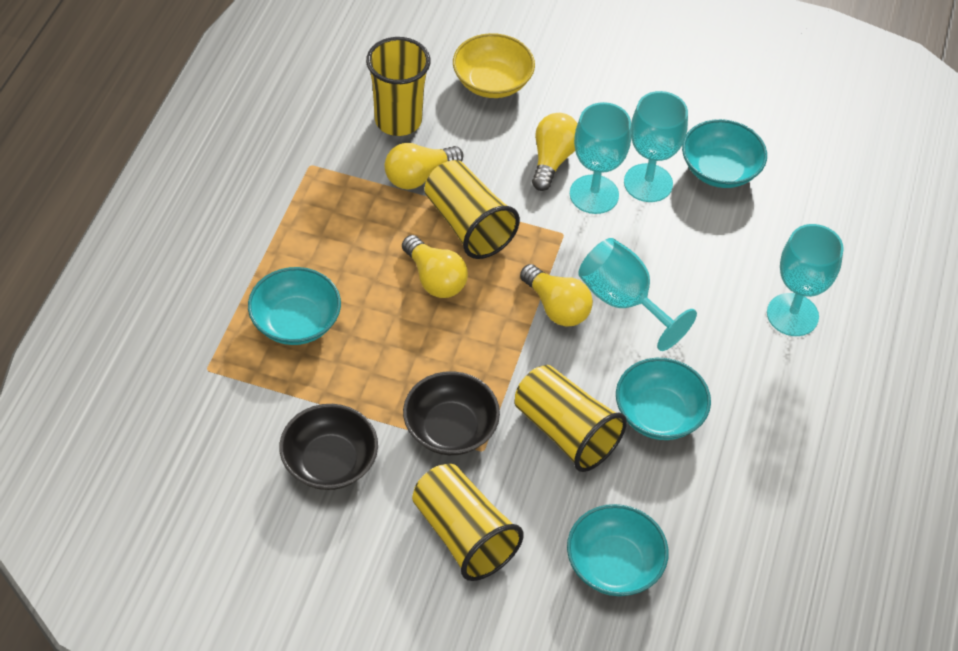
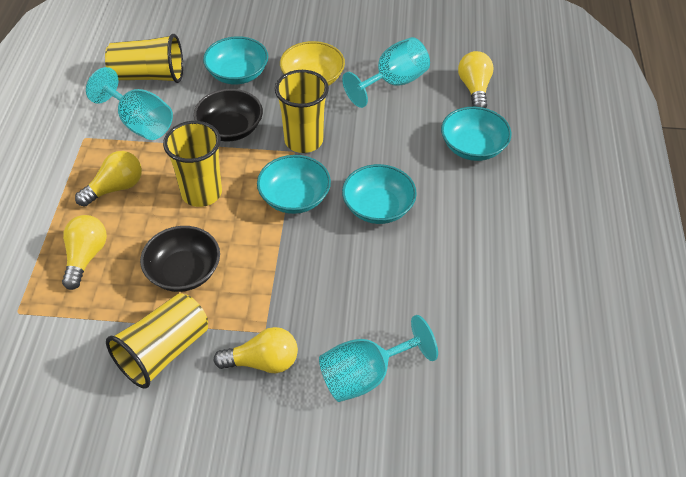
turquoise goblet: 4 -> 3

